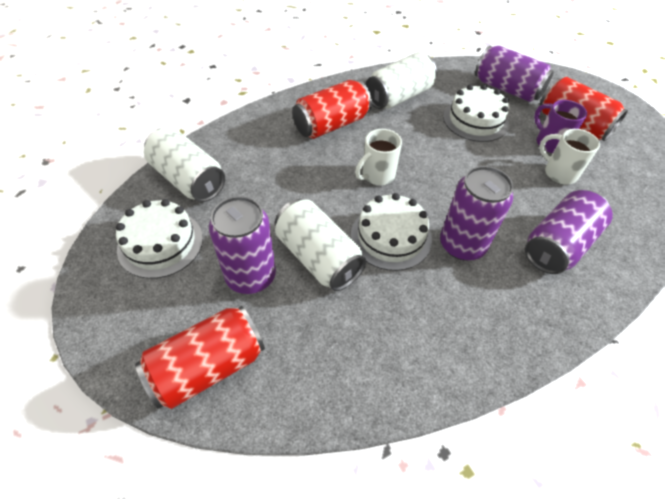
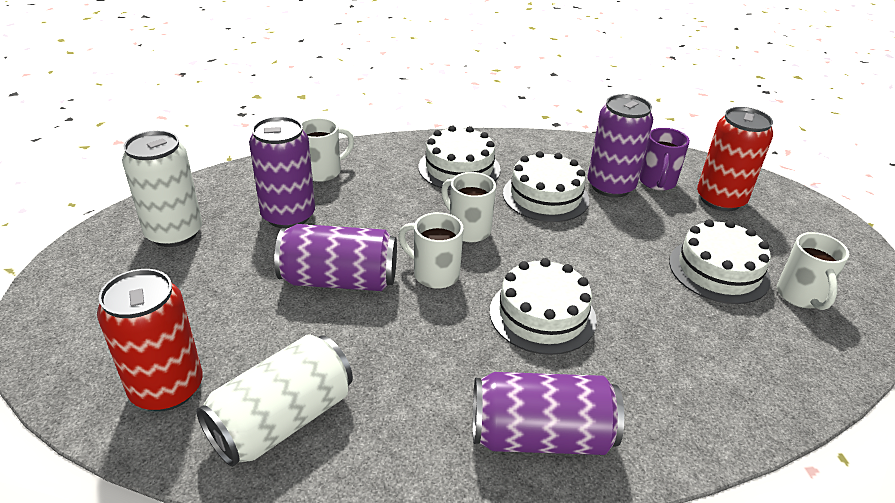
red can: 3 -> 2
white cake: 3 -> 4
white can: 3 -> 2
white mug: 2 -> 4

